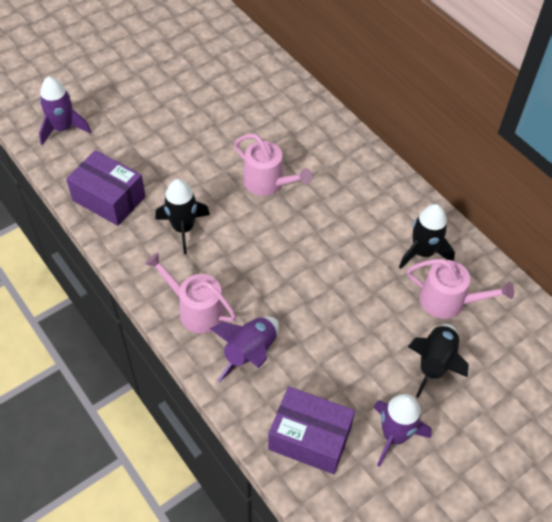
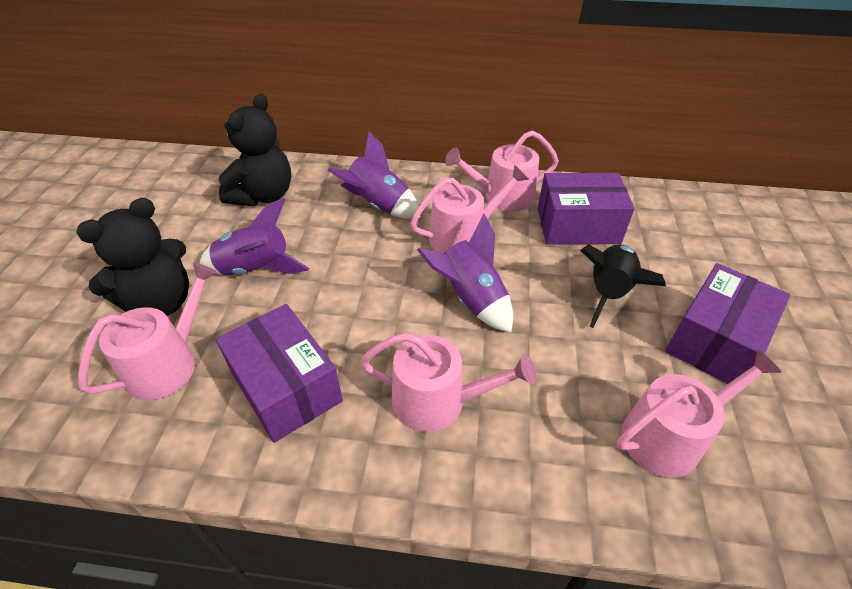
black rocket: 3 -> 1
black teddy bear: 0 -> 2
pink watering can: 3 -> 5
purple box: 2 -> 3

